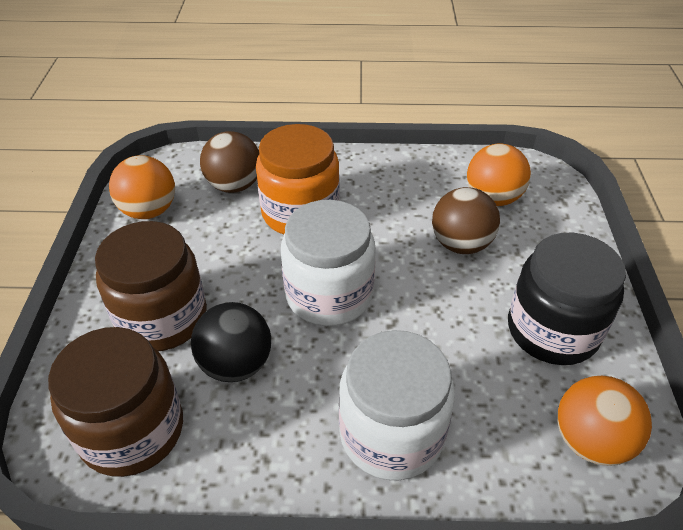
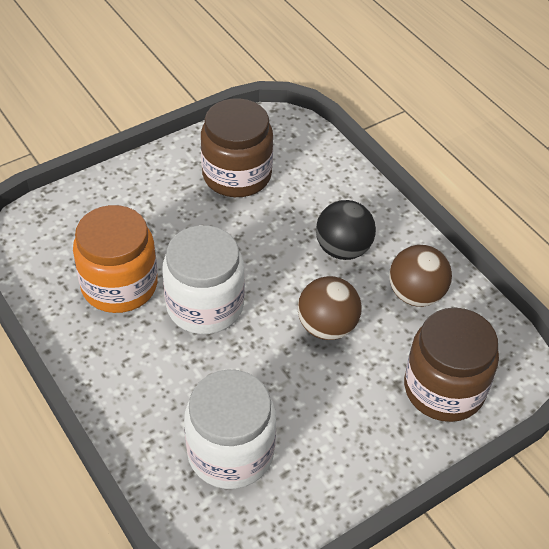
black jar: 1 -> 0
orange ball: 3 -> 0

